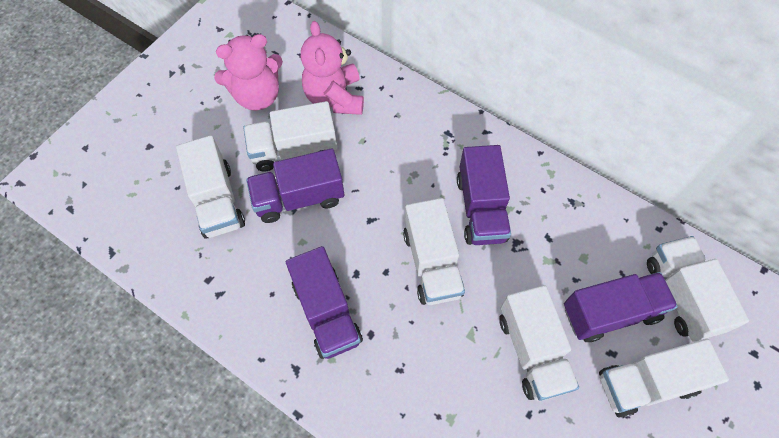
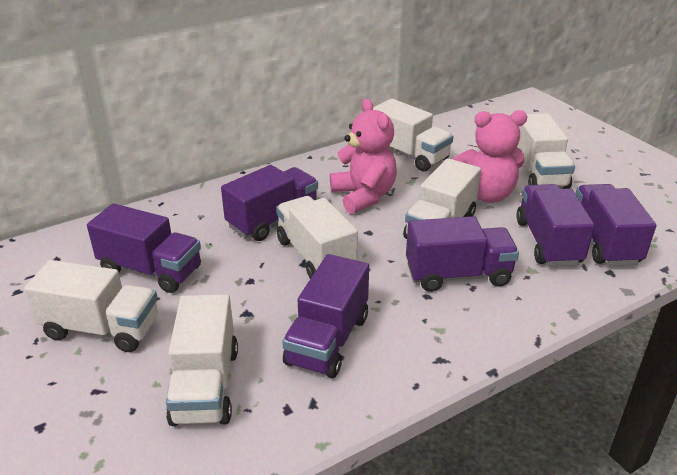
purple truck: 4 -> 6

